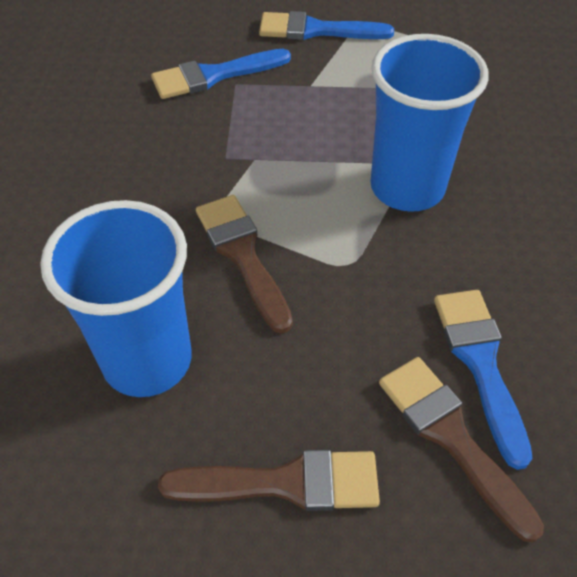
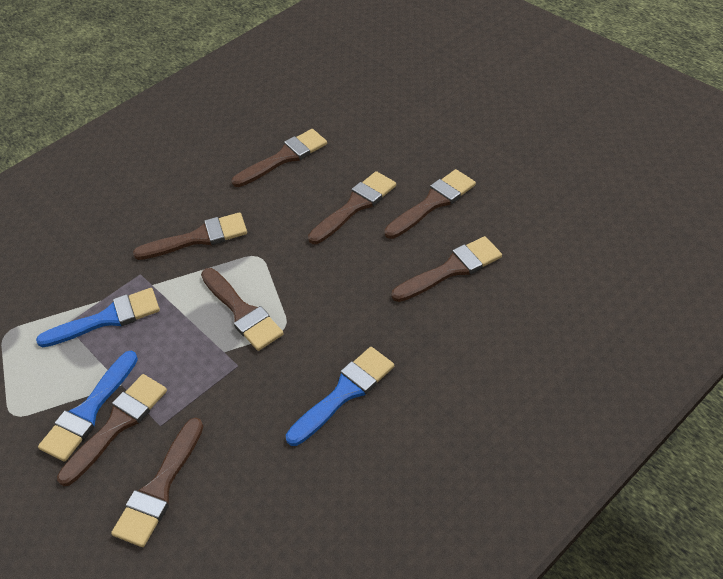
blue cup: 2 -> 0
brown brush: 3 -> 8

